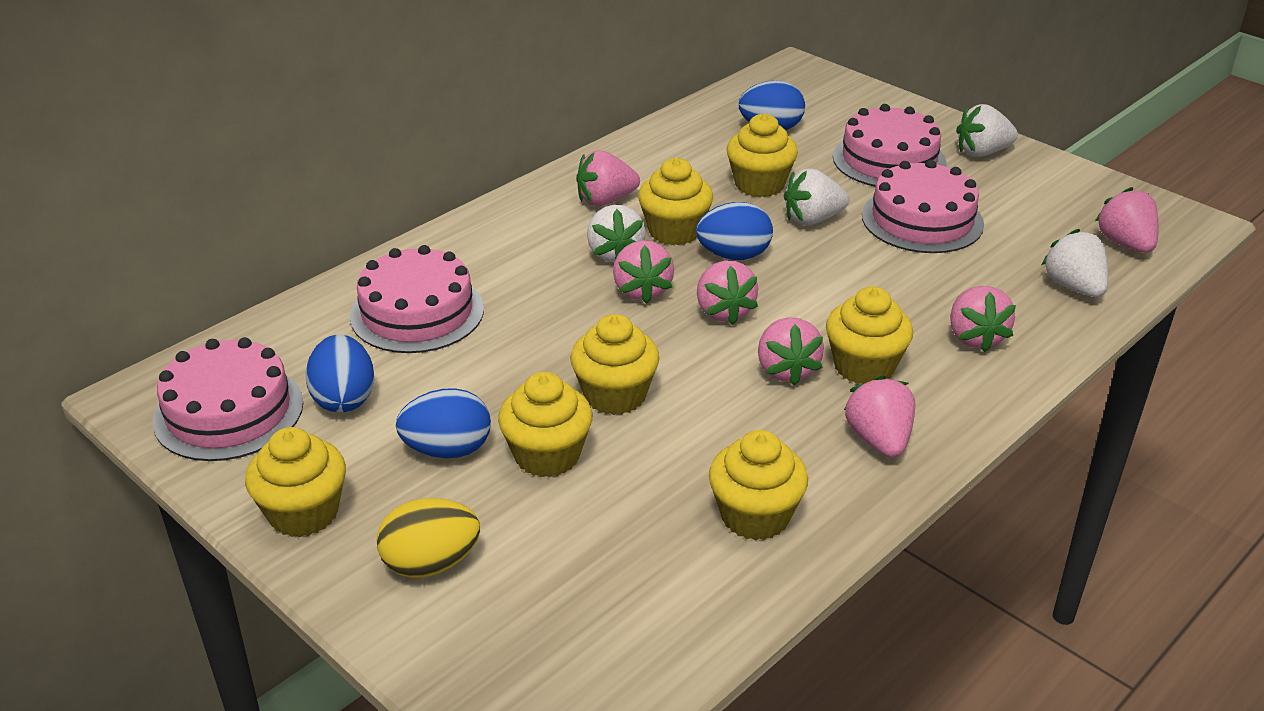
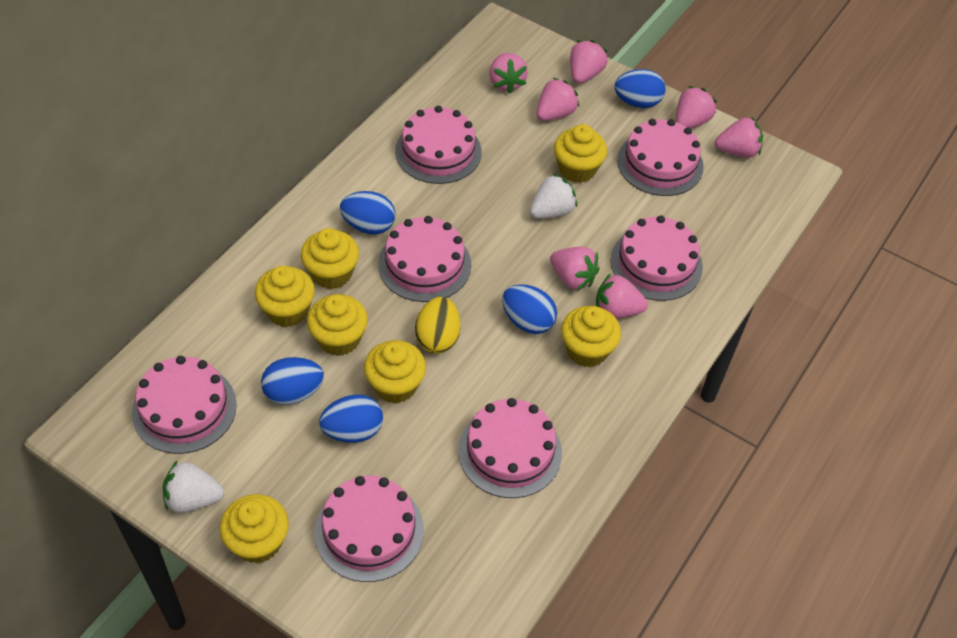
blue egg: 4 -> 5
pink cake: 4 -> 7
white strawberry: 4 -> 2

